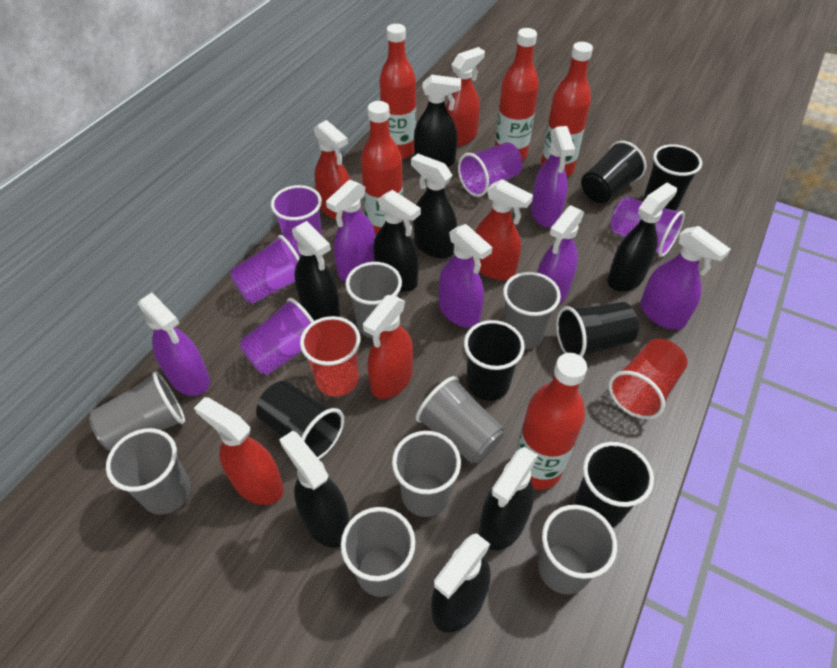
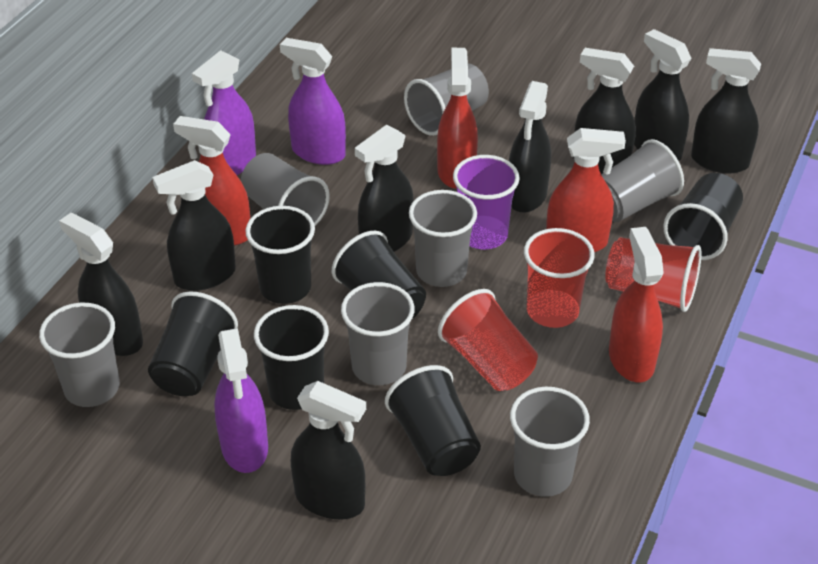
grey cup: 8 -> 7
purple cup: 5 -> 1
purple spray bottle: 6 -> 3
red bottle: 5 -> 0
red cup: 2 -> 3
red spray bottle: 5 -> 4

